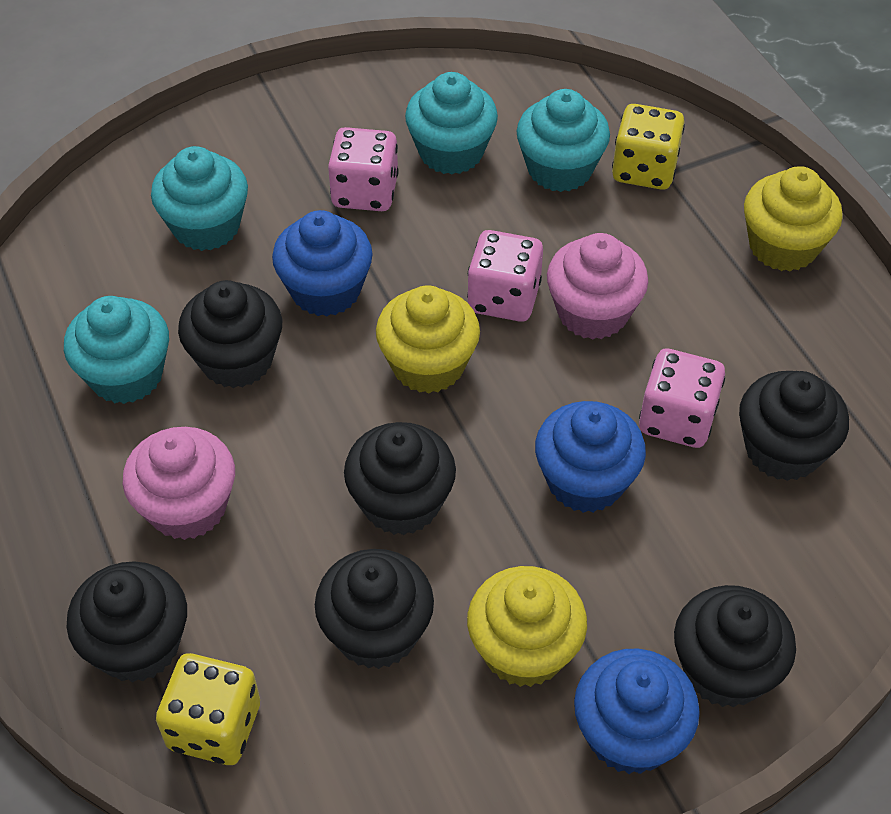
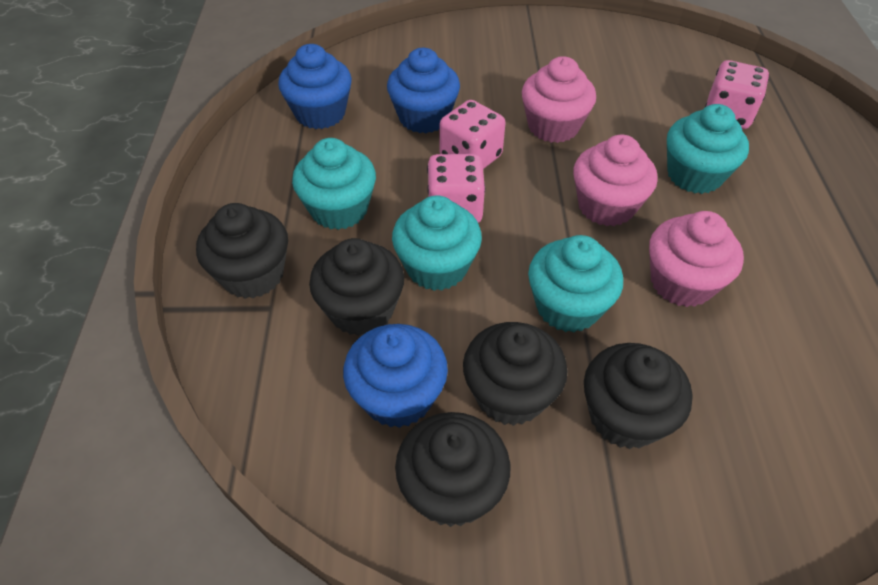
black cupcake: 6 -> 5
pink cupcake: 2 -> 3
yellow cupcake: 3 -> 0
yellow dice: 2 -> 0

